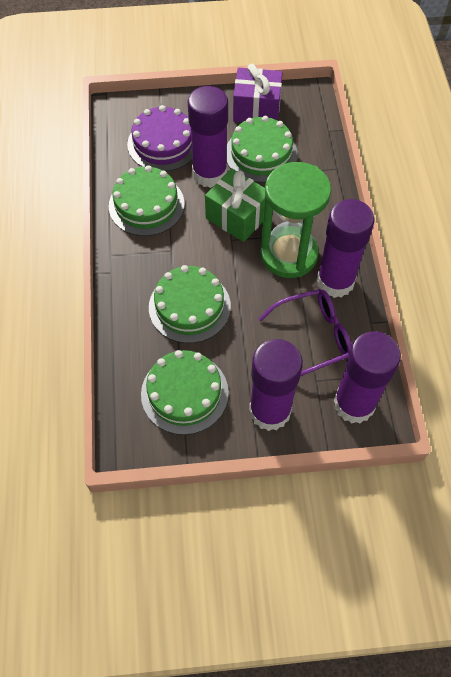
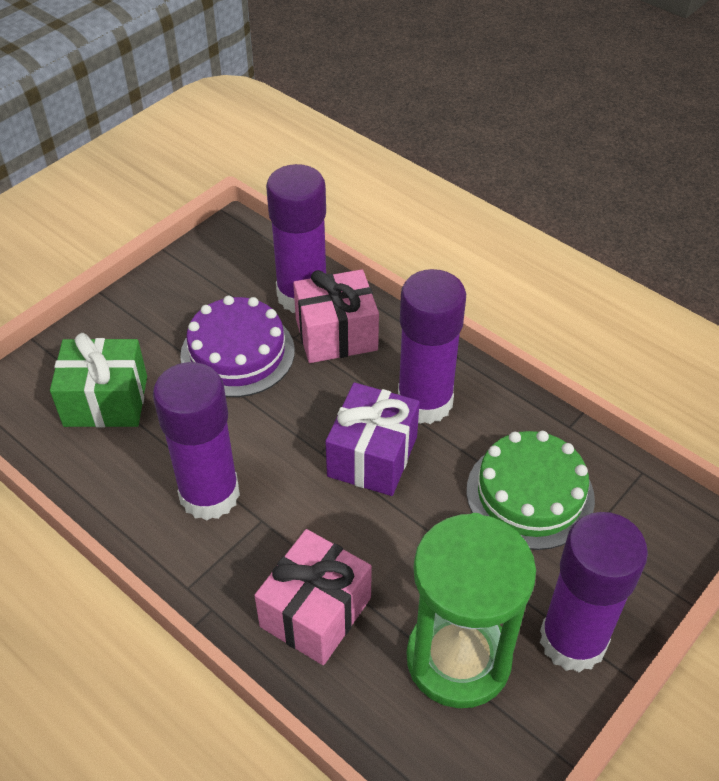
green cake: 4 -> 1
pink gift: 0 -> 2
purple glasses: 1 -> 0

